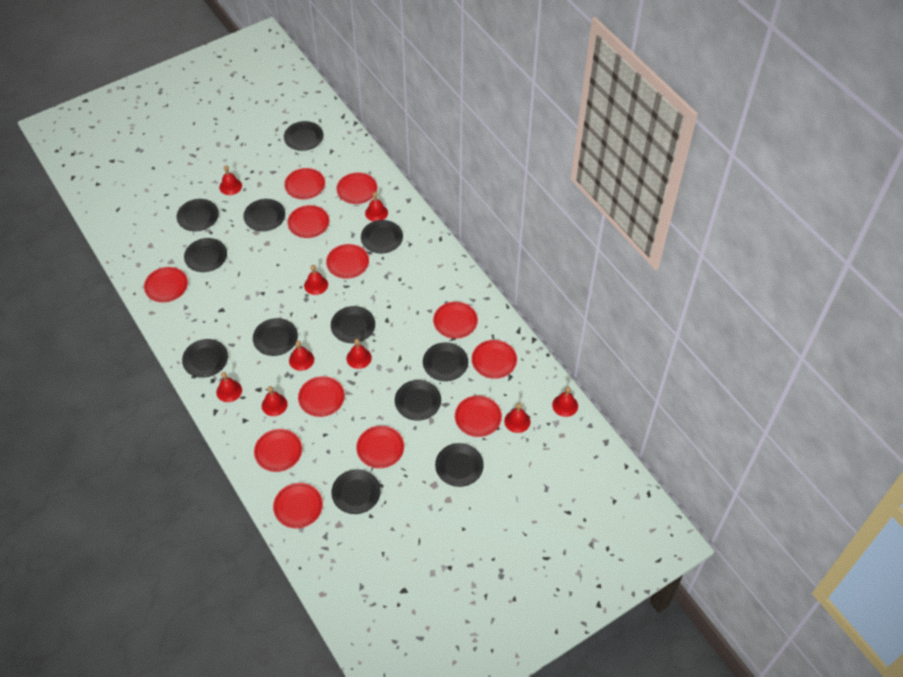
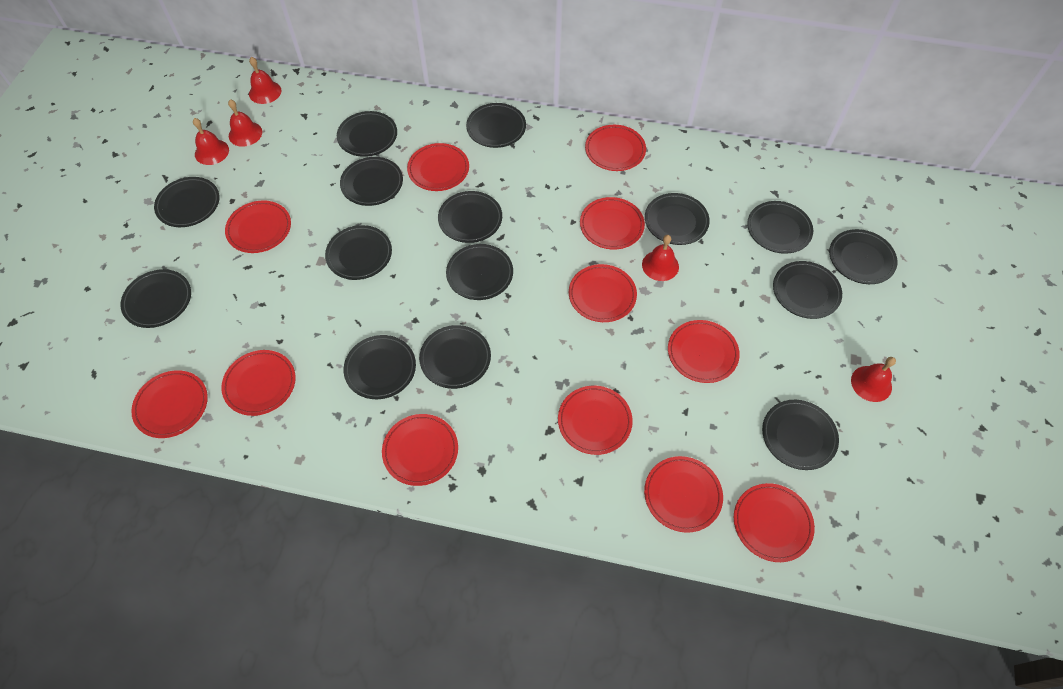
black plate: 12 -> 15
red bell: 9 -> 5

